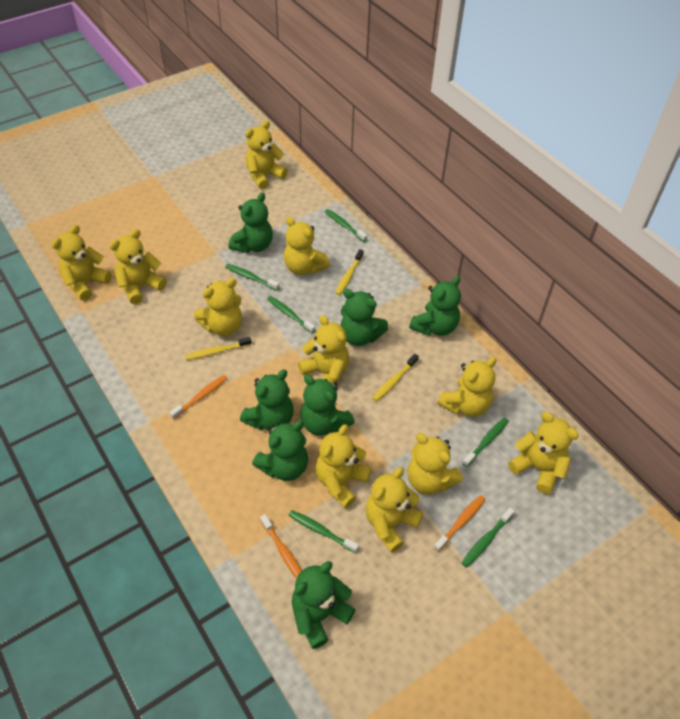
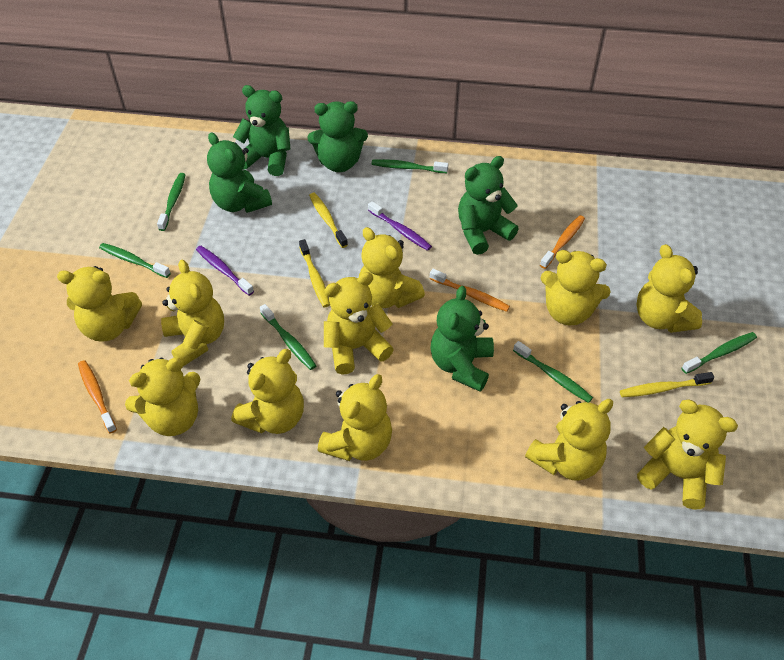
green teddy bear: 7 -> 5
purple toothbrush: 0 -> 2

